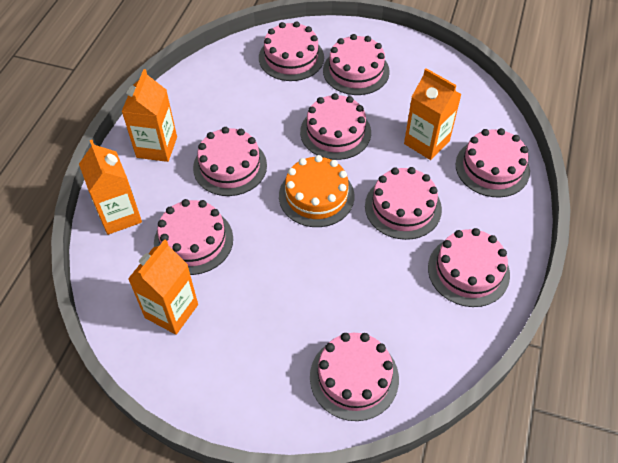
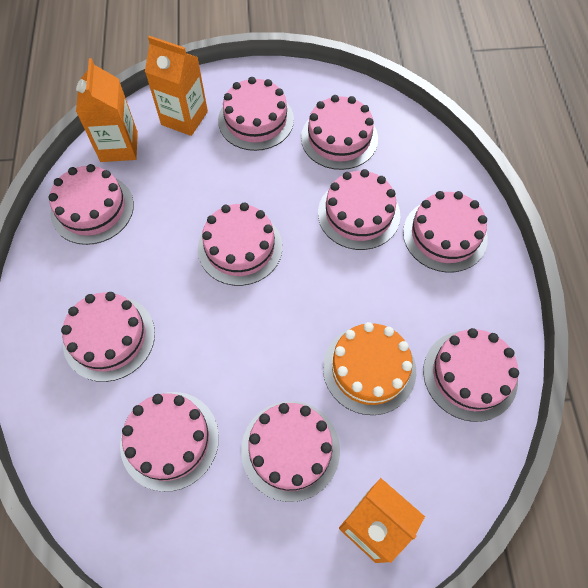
orange carton: 4 -> 3
pink cake: 9 -> 10

